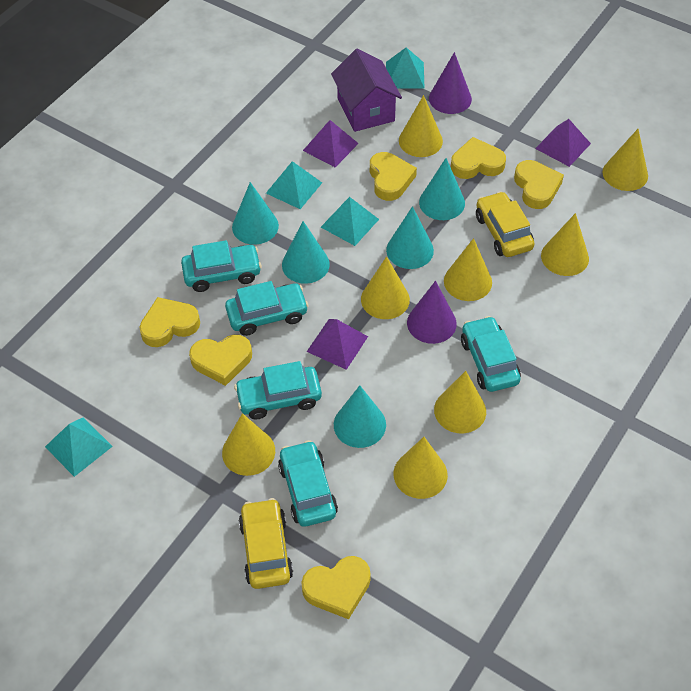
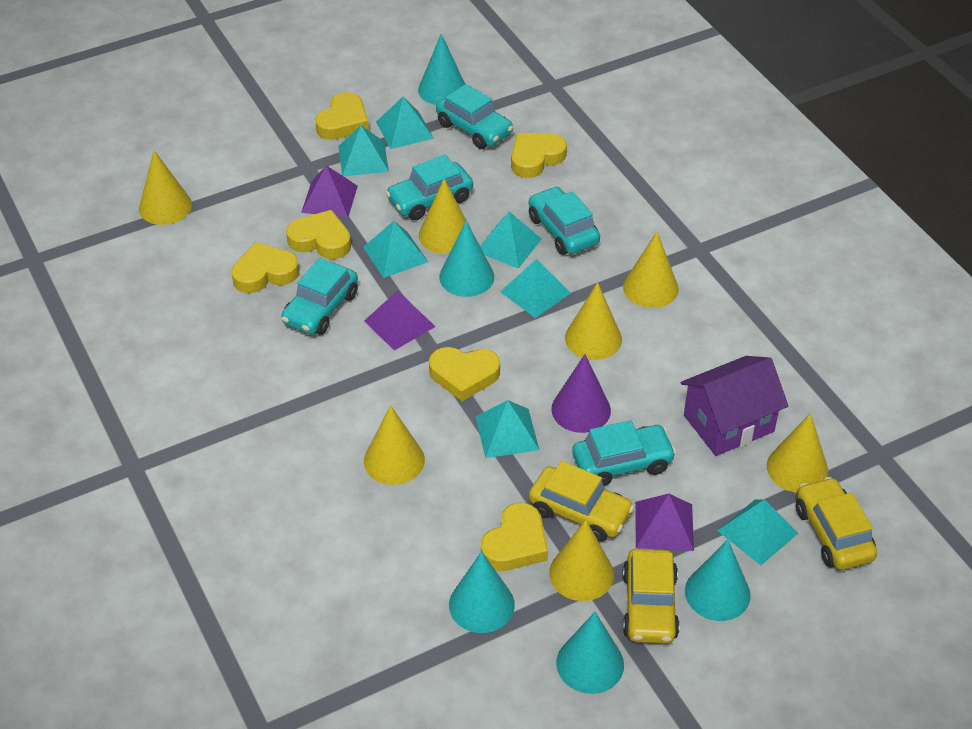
purple cone: 2 -> 1
turquoise pyramid: 4 -> 7
yellow car: 2 -> 3
yellow cone: 8 -> 7

